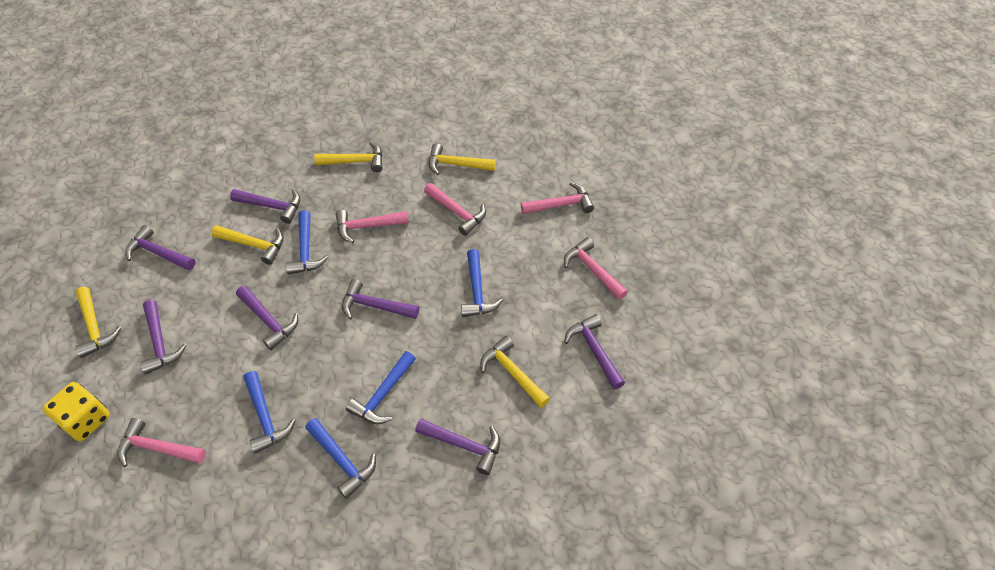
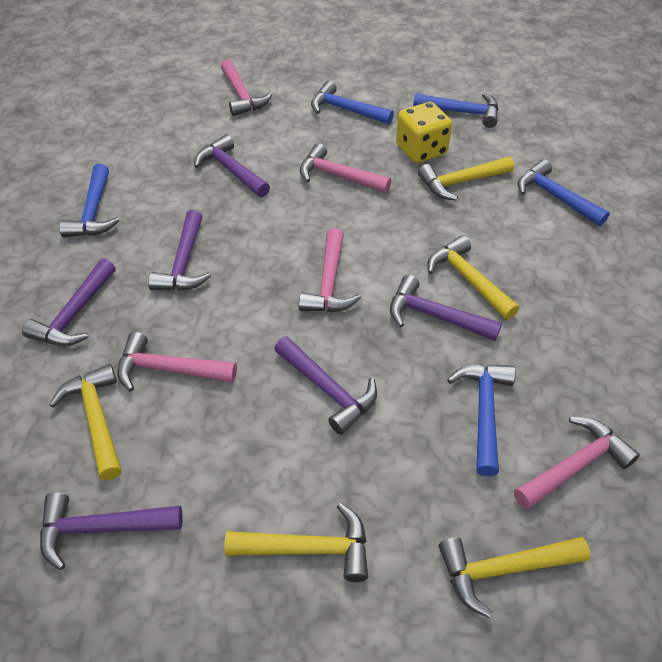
purple hammer: 7 -> 6

